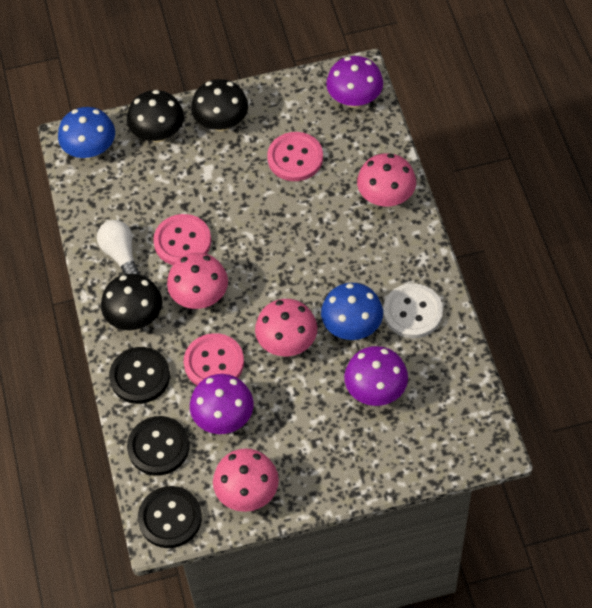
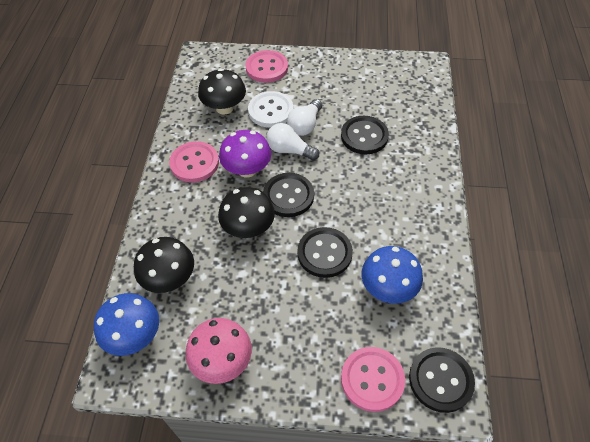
black button: 3 -> 4
pink mushroom: 4 -> 1
purple mushroom: 3 -> 1
white light bulb: 1 -> 2

